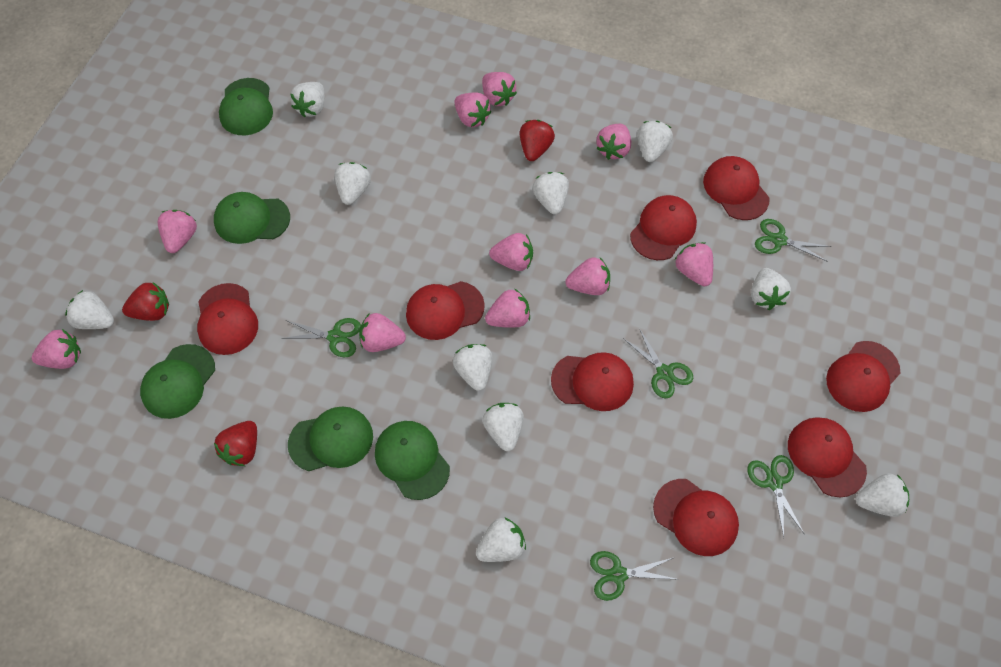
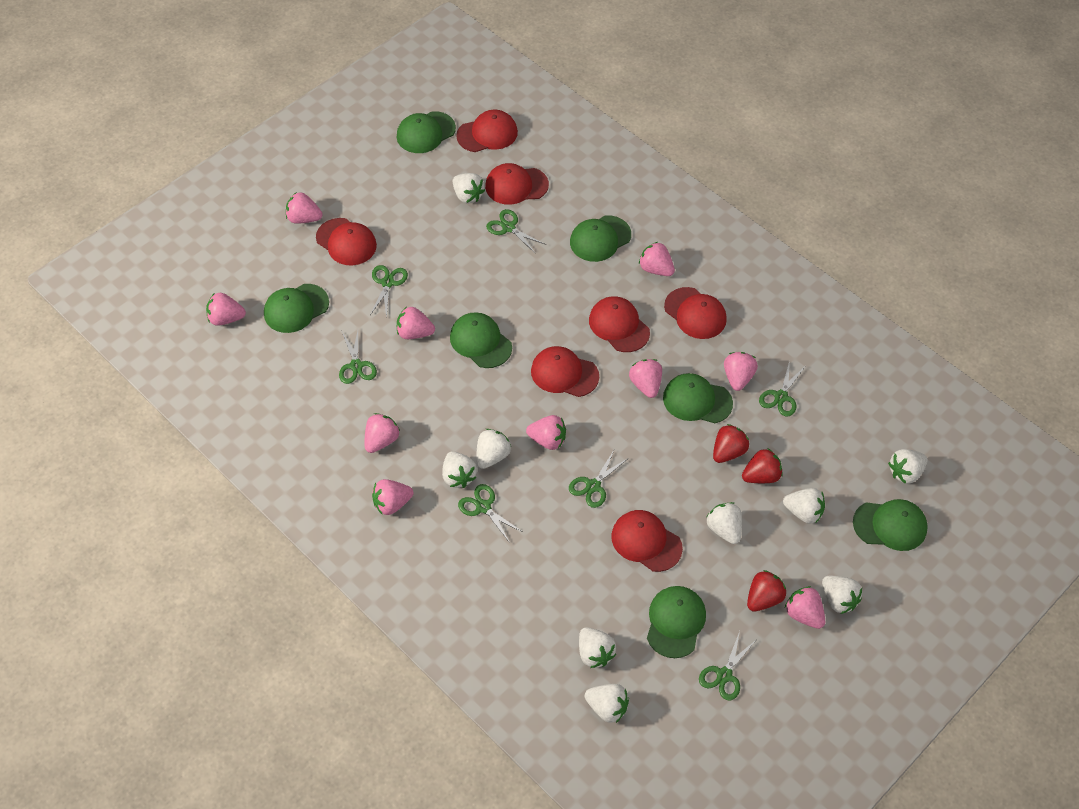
green cap: 5 -> 7
green scissors: 5 -> 7
red cap: 8 -> 7
white strawberry: 10 -> 9

